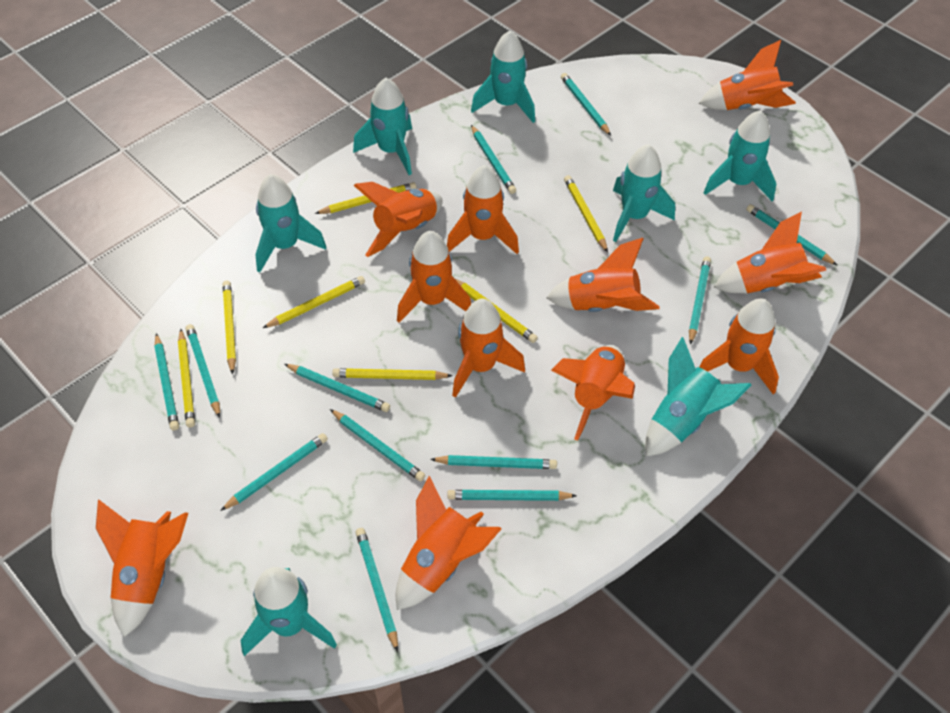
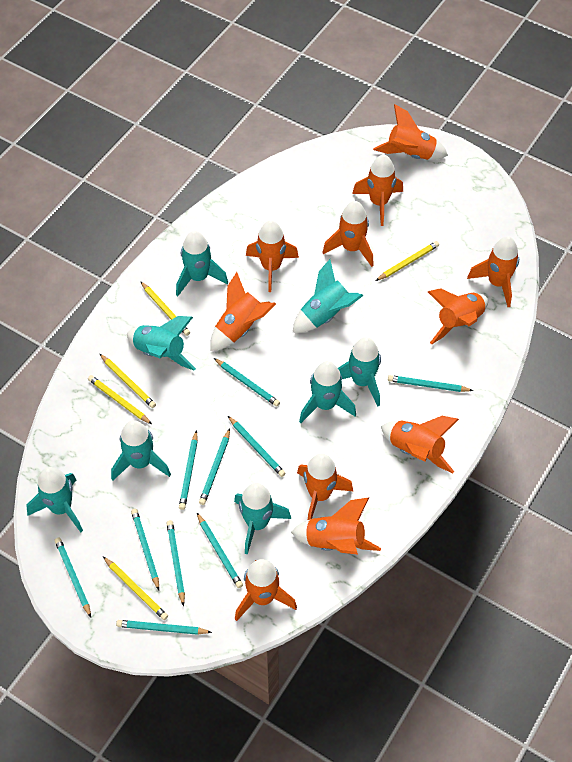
turquoise pencil: 12 -> 10
turquoise rocket: 7 -> 8
yellow pencil: 7 -> 5

